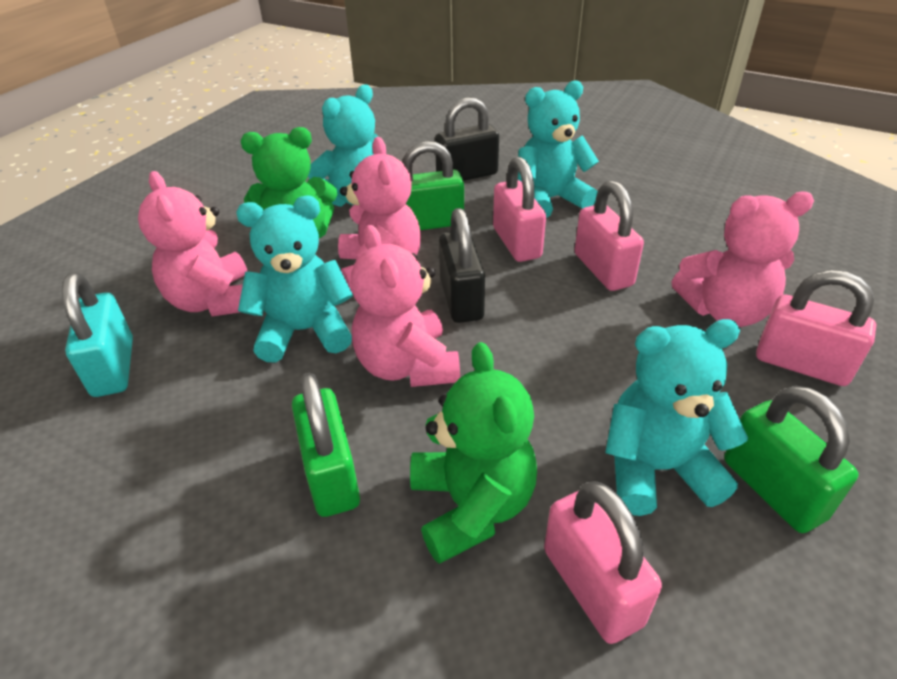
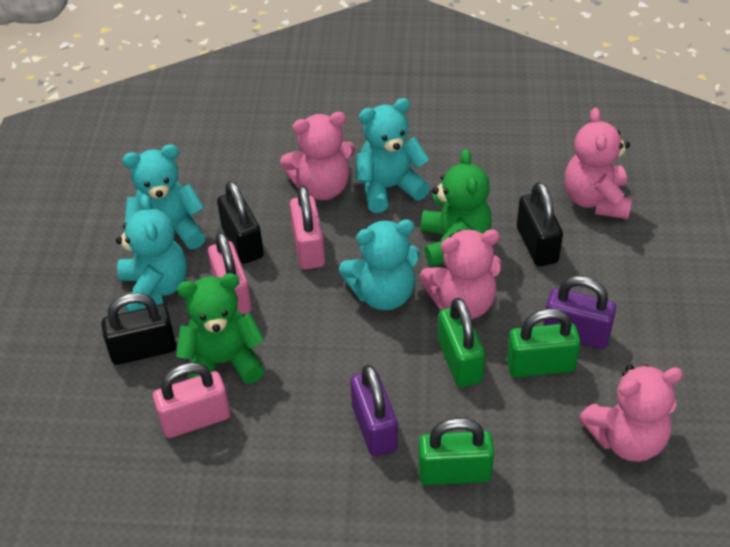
black padlock: 2 -> 3
pink padlock: 4 -> 3
purple padlock: 0 -> 2
turquoise padlock: 1 -> 0

